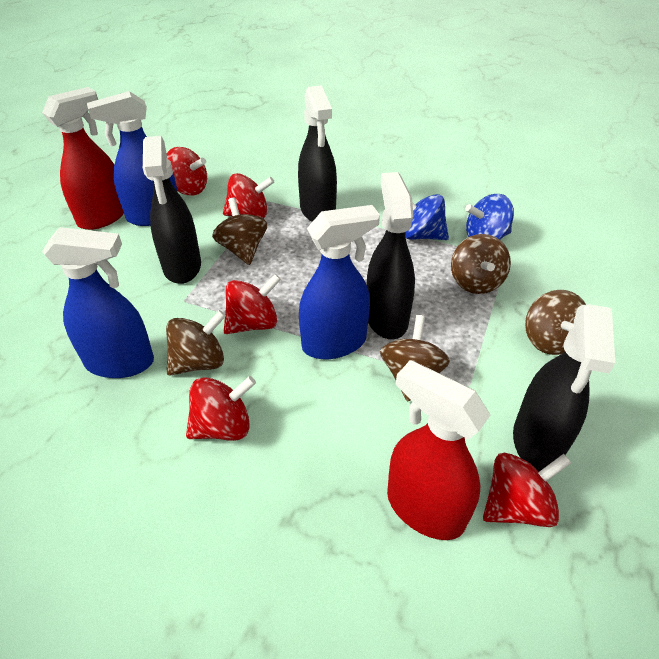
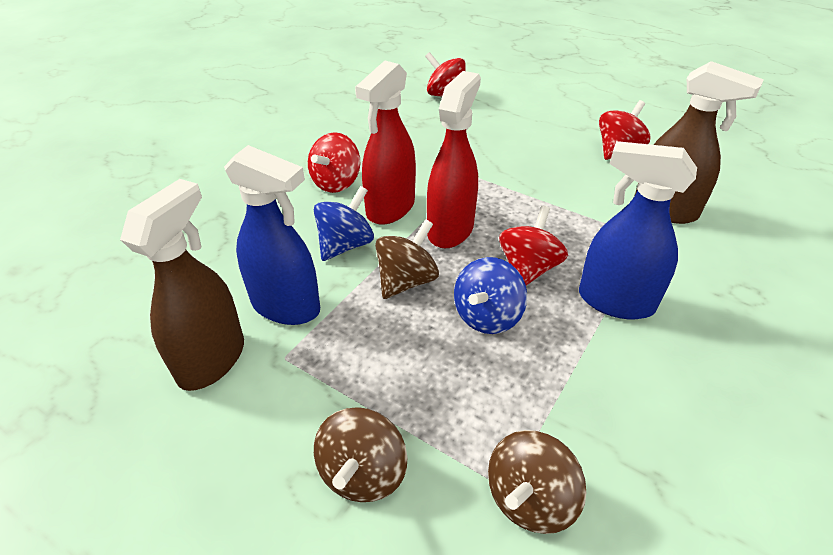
black spray bottle: 4 -> 0
blue spray bottle: 3 -> 2
brown spinning top: 5 -> 3
brown spray bottle: 0 -> 2
red spinning top: 5 -> 4

